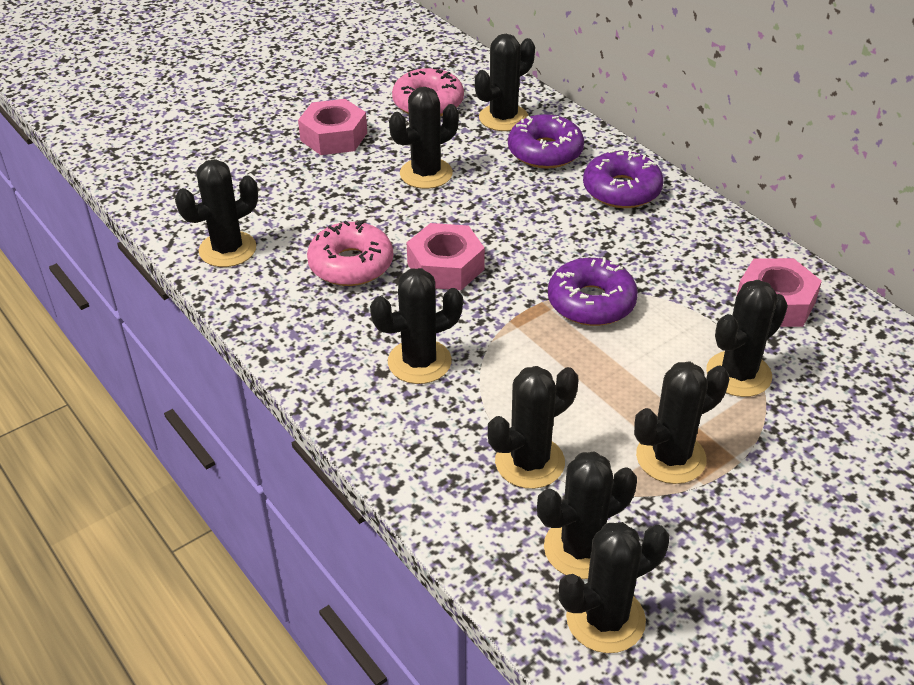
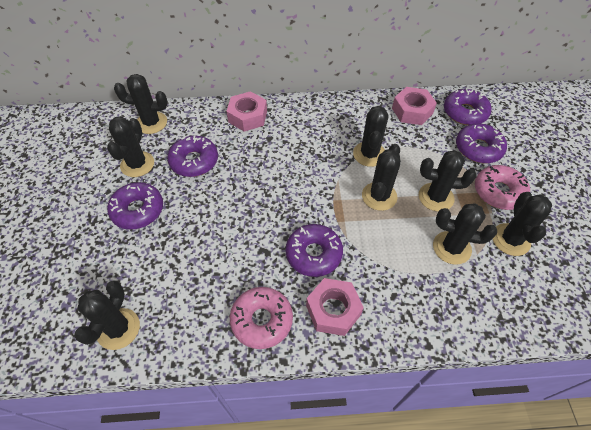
black cactus: 9 -> 8
purple donut: 3 -> 5

